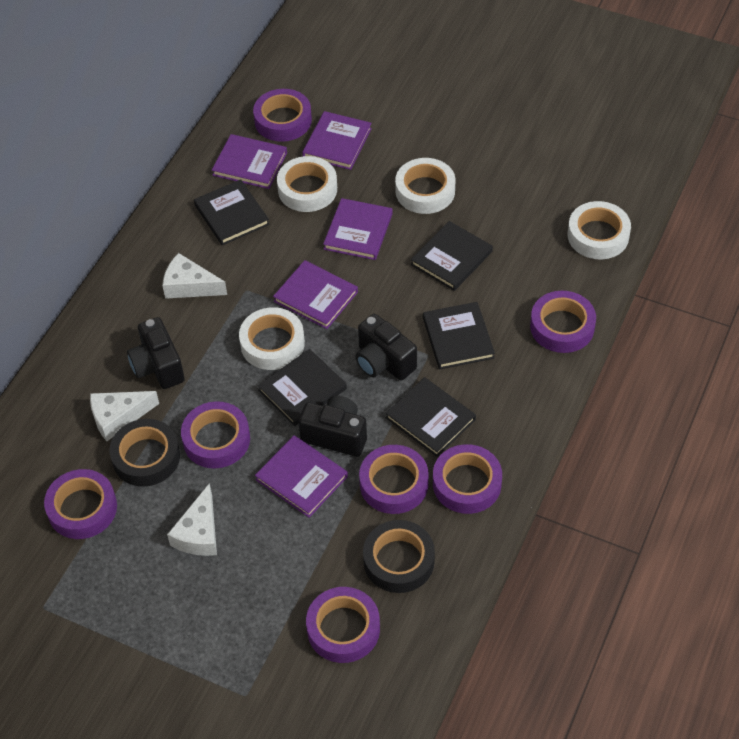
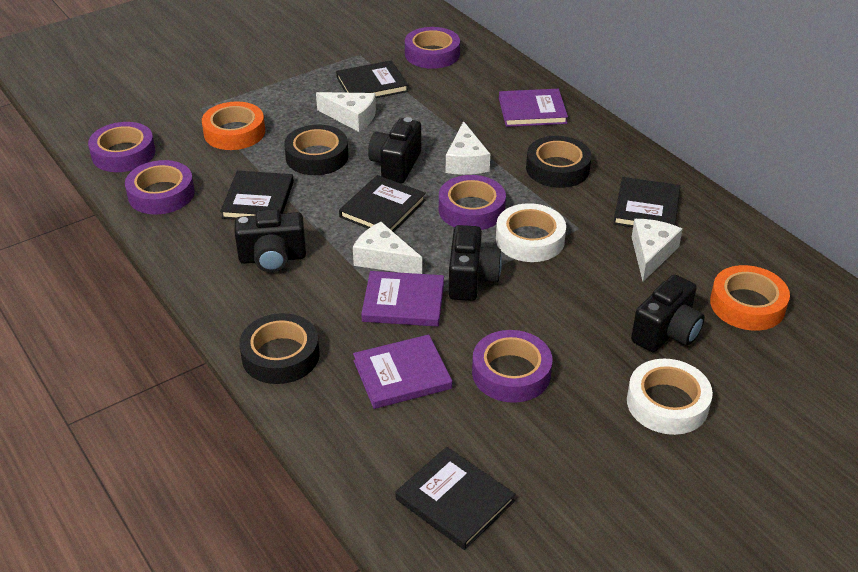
black camera: 3 -> 4
black tape: 2 -> 3
orange tape: 0 -> 2
purple book: 5 -> 3
purple tape: 7 -> 5
white cheese: 3 -> 4
white tape: 4 -> 2

